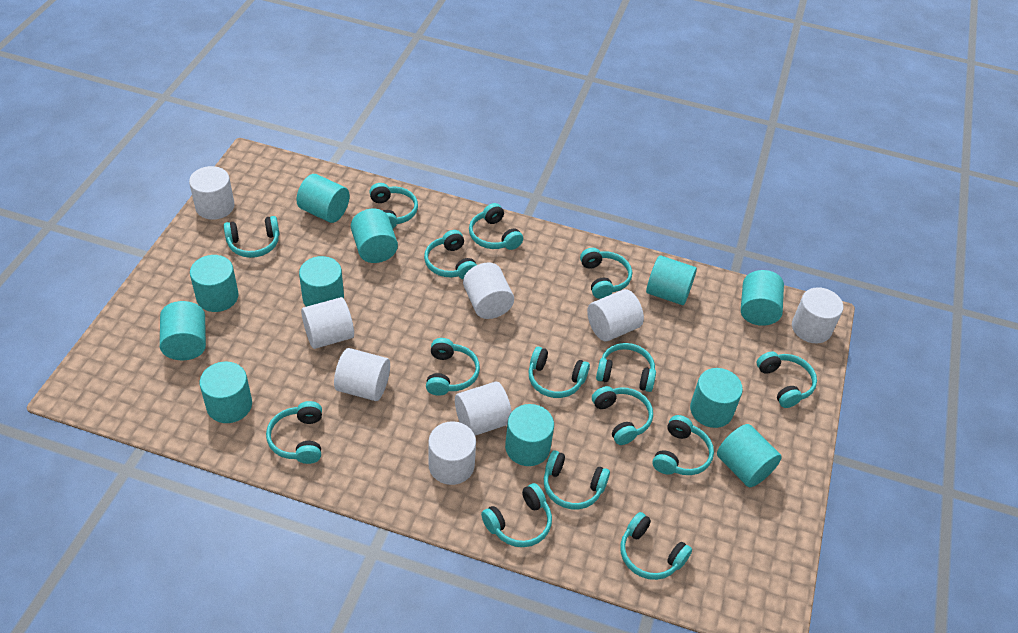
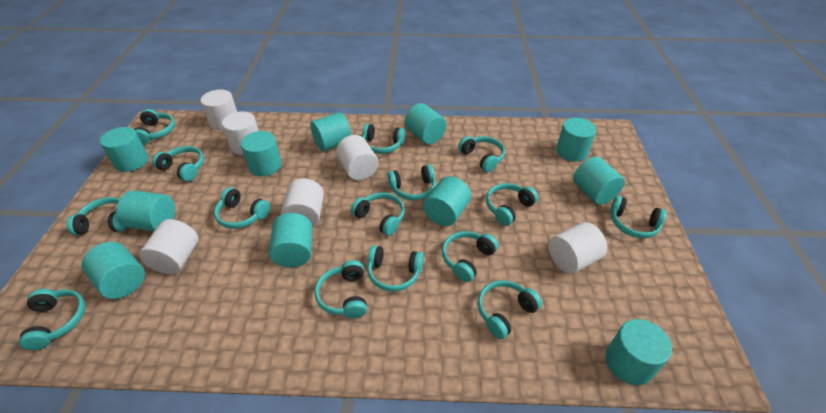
white cylinder: 8 -> 6

